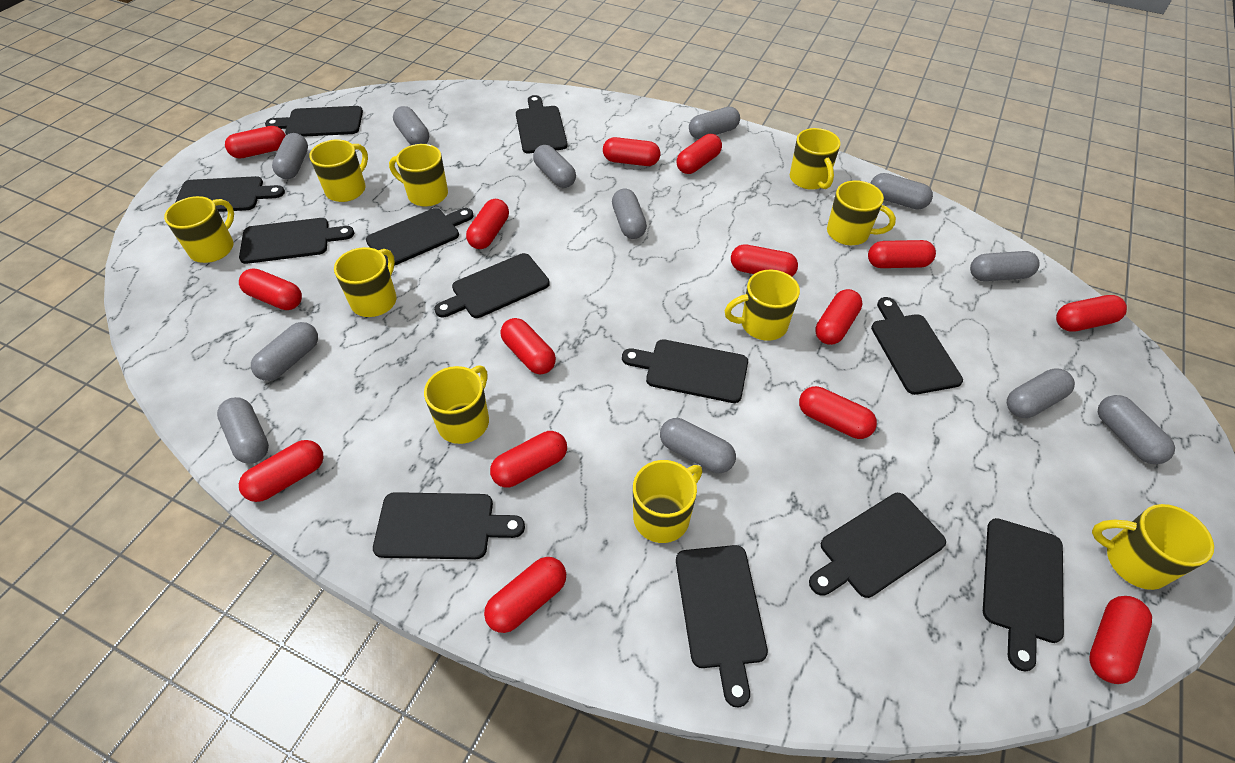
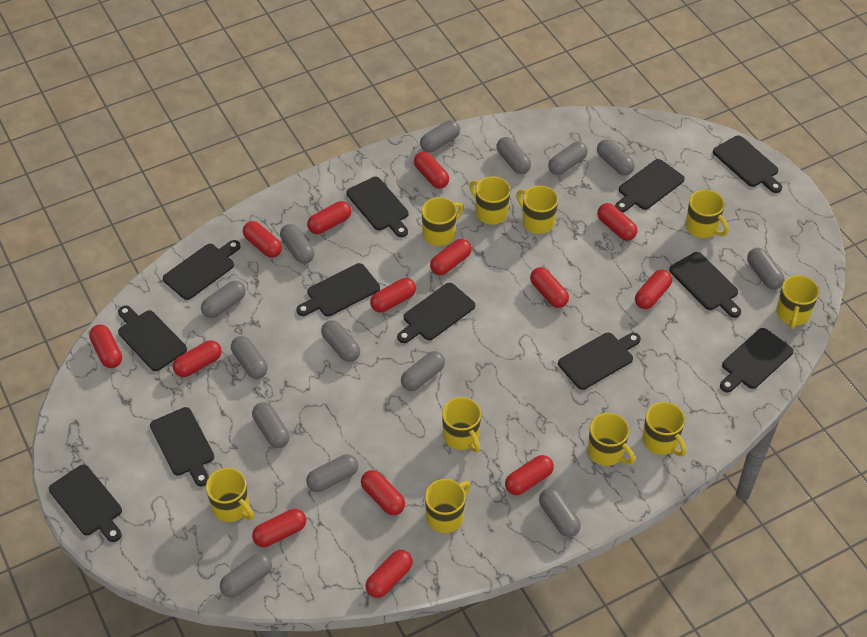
grey capsule: 12 -> 14
red capsule: 15 -> 14

